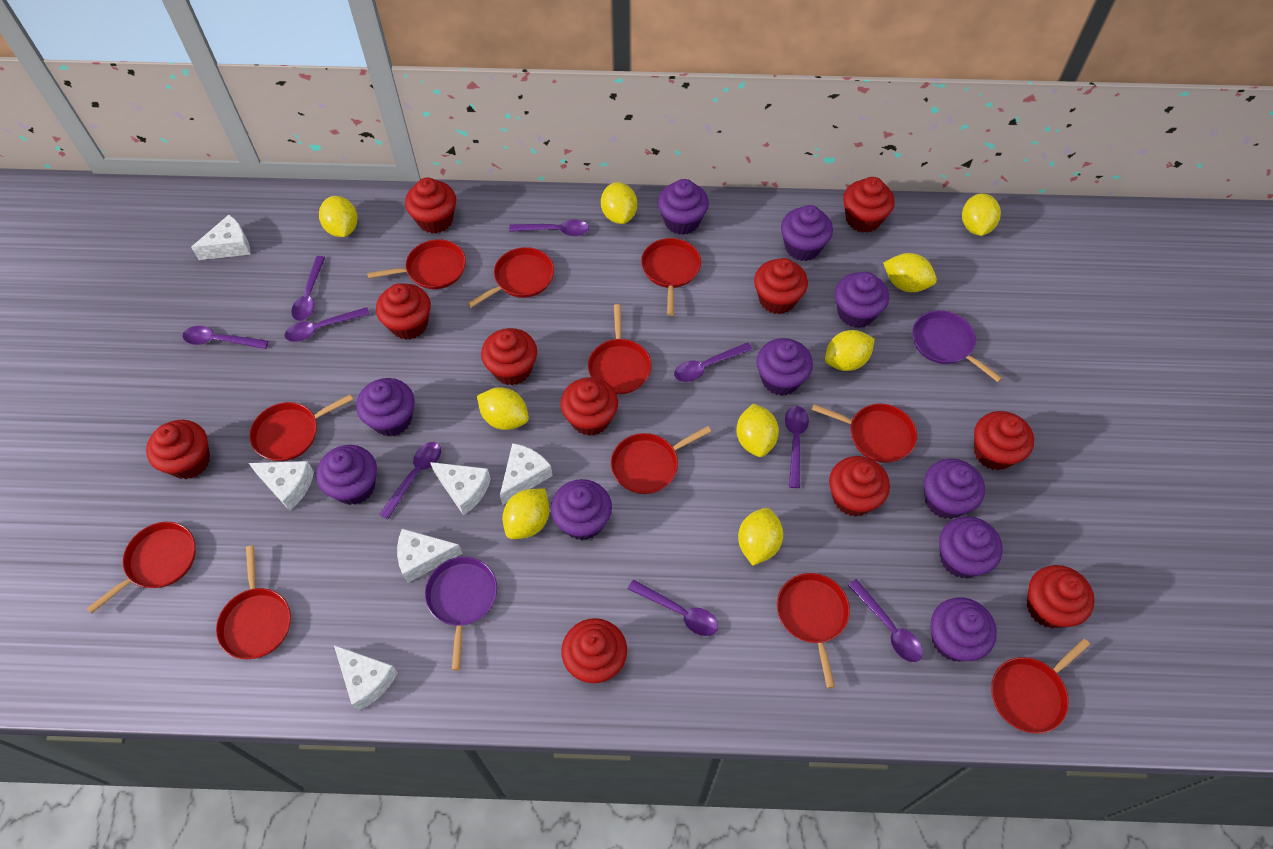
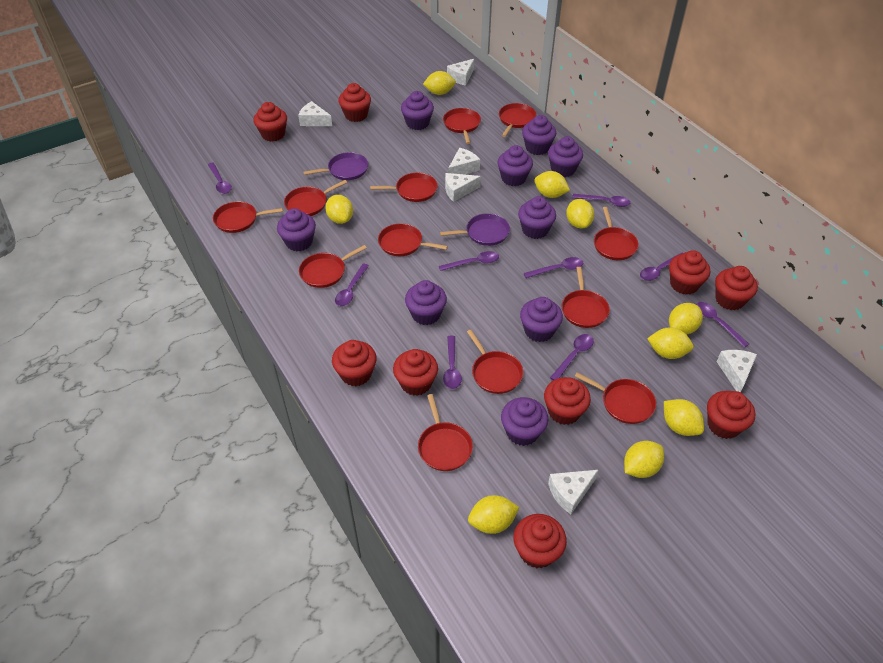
purple cupcake: 10 -> 9
red cupcake: 11 -> 9
red pan: 11 -> 12

